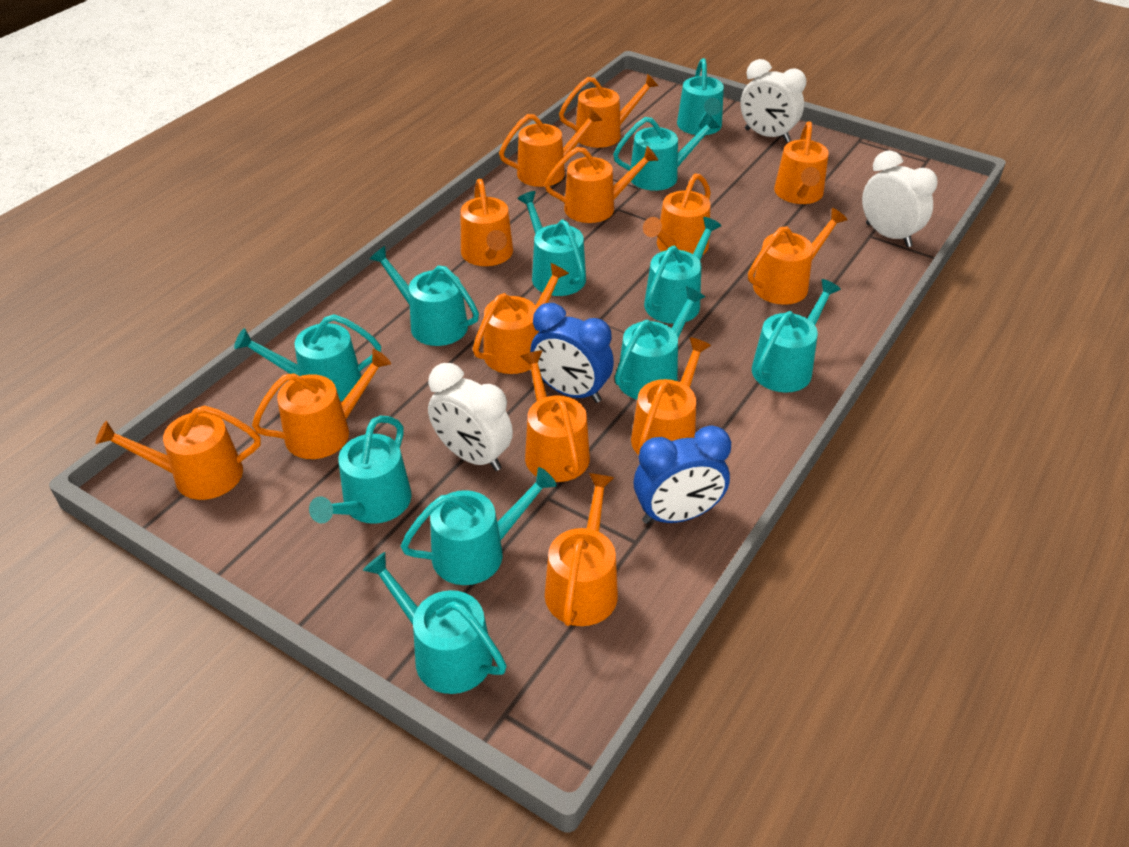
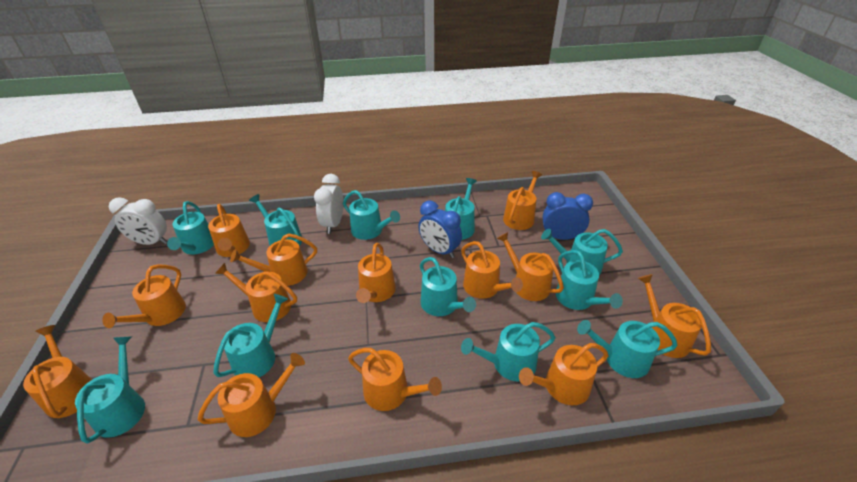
white clock: 3 -> 2

